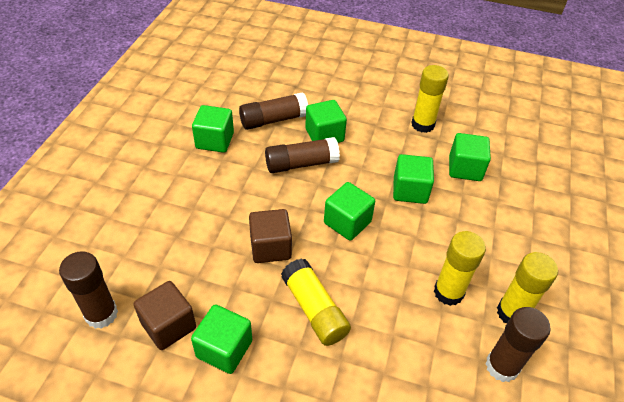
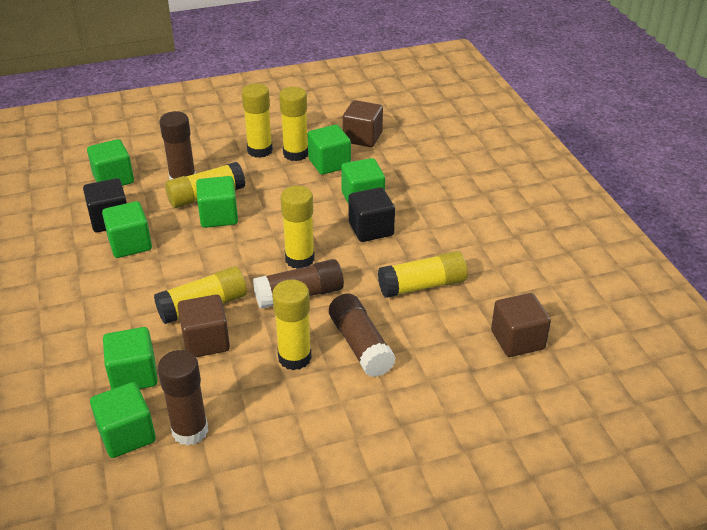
black cube: 0 -> 2
brown cube: 2 -> 3
green cube: 6 -> 7
yellow glue stick: 4 -> 7

